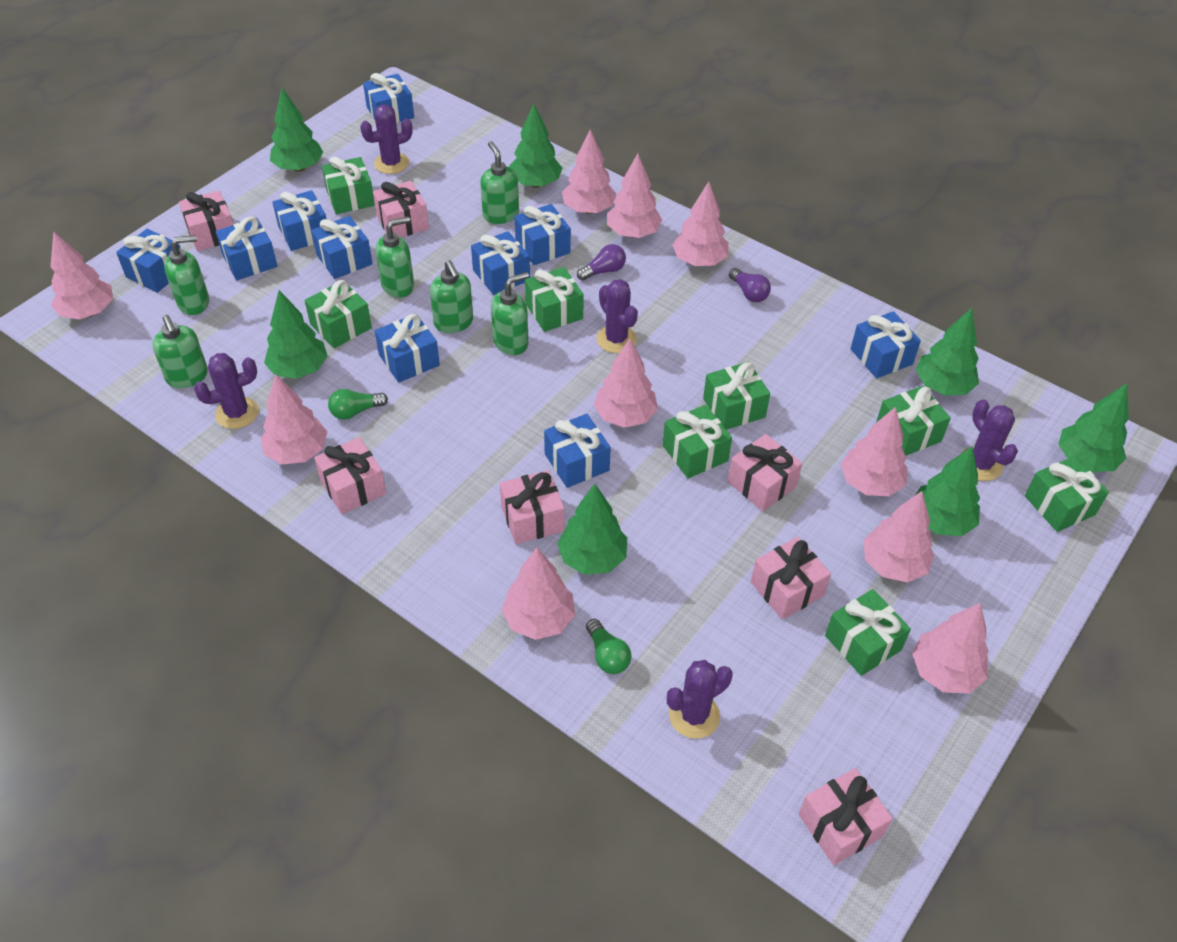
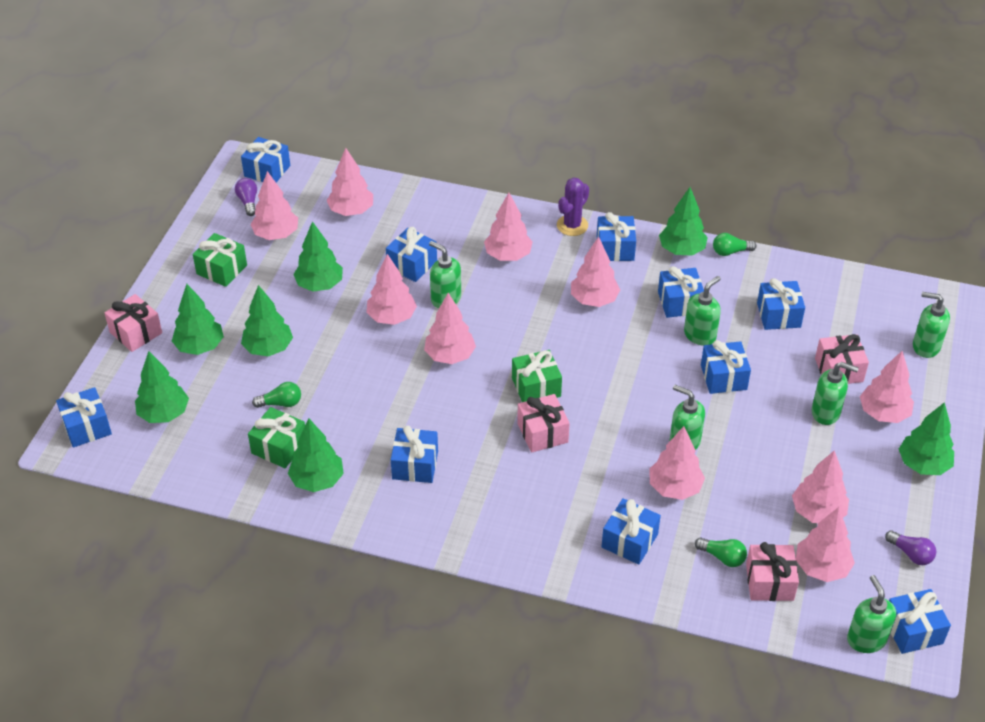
green gift: 8 -> 3
green light bulb: 2 -> 3
pink gift: 7 -> 4
purple cactus: 5 -> 1

